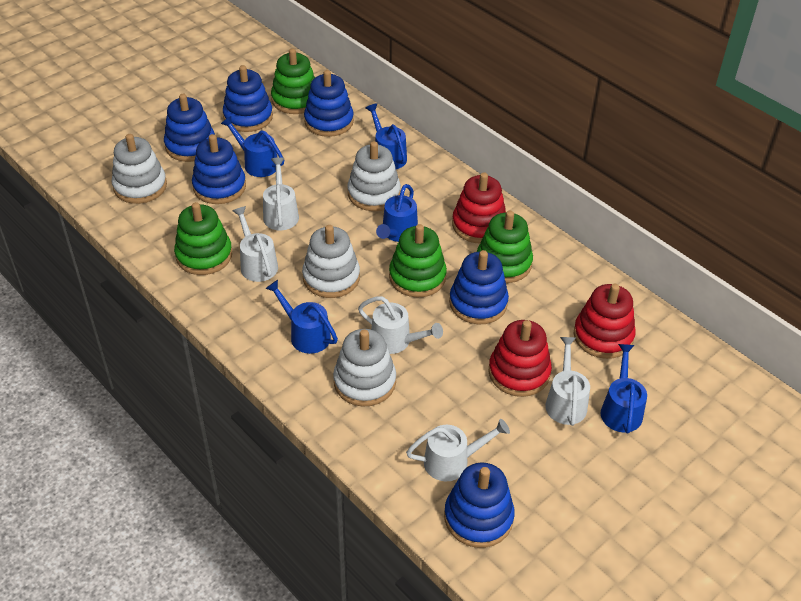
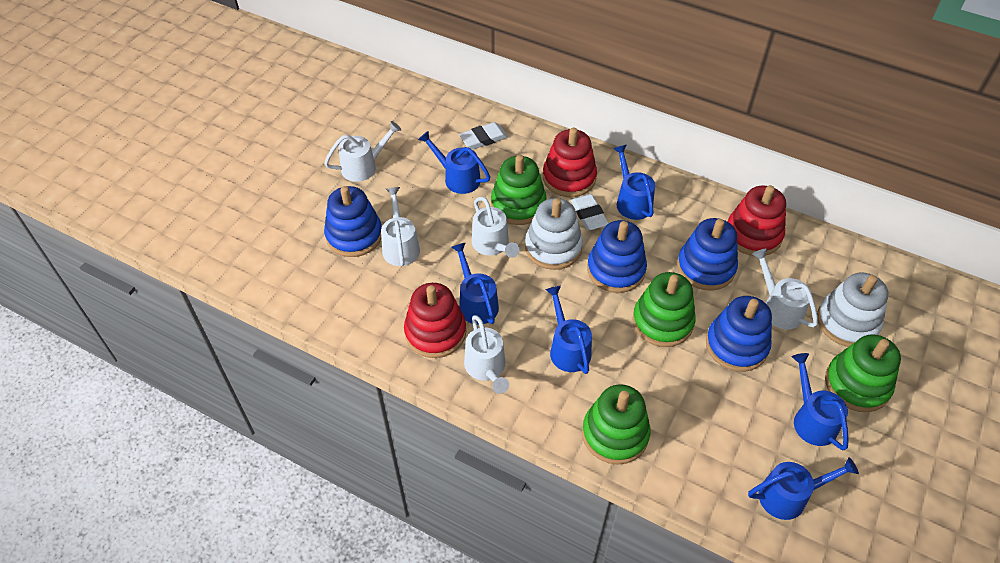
blue stacking toy: 6 -> 4
blue watering can: 5 -> 6
white eraser: 0 -> 2
white stacking toy: 4 -> 2

